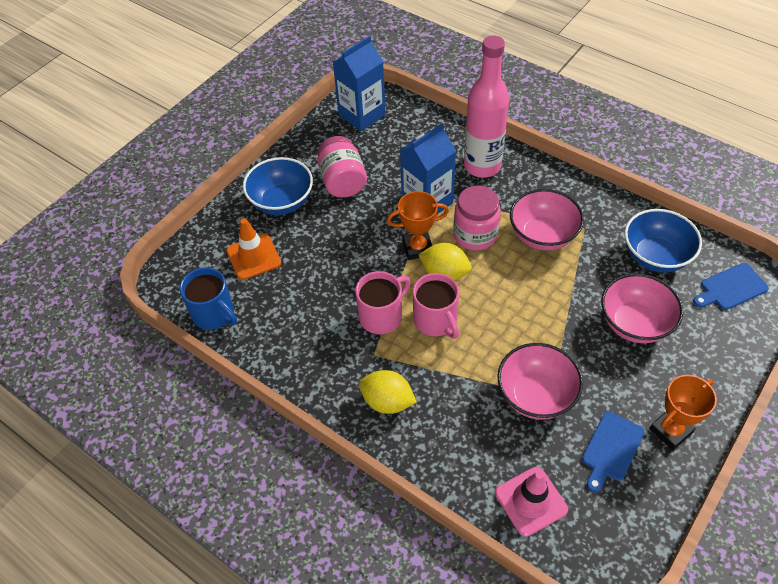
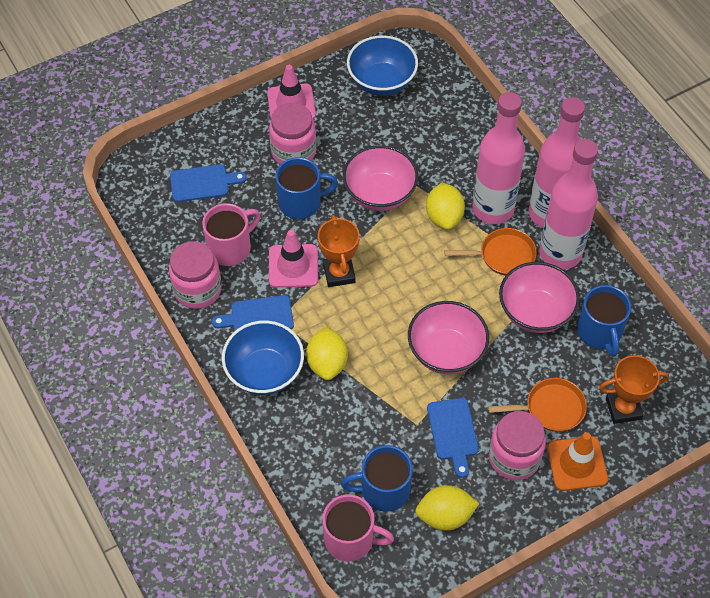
blue carton: 2 -> 0
blue cutting board: 2 -> 3
blue mug: 1 -> 3
orange pan: 0 -> 2
pink bottle: 1 -> 3
pink jar: 2 -> 3
pink traffic cone: 1 -> 2
yellow lemon: 2 -> 3

